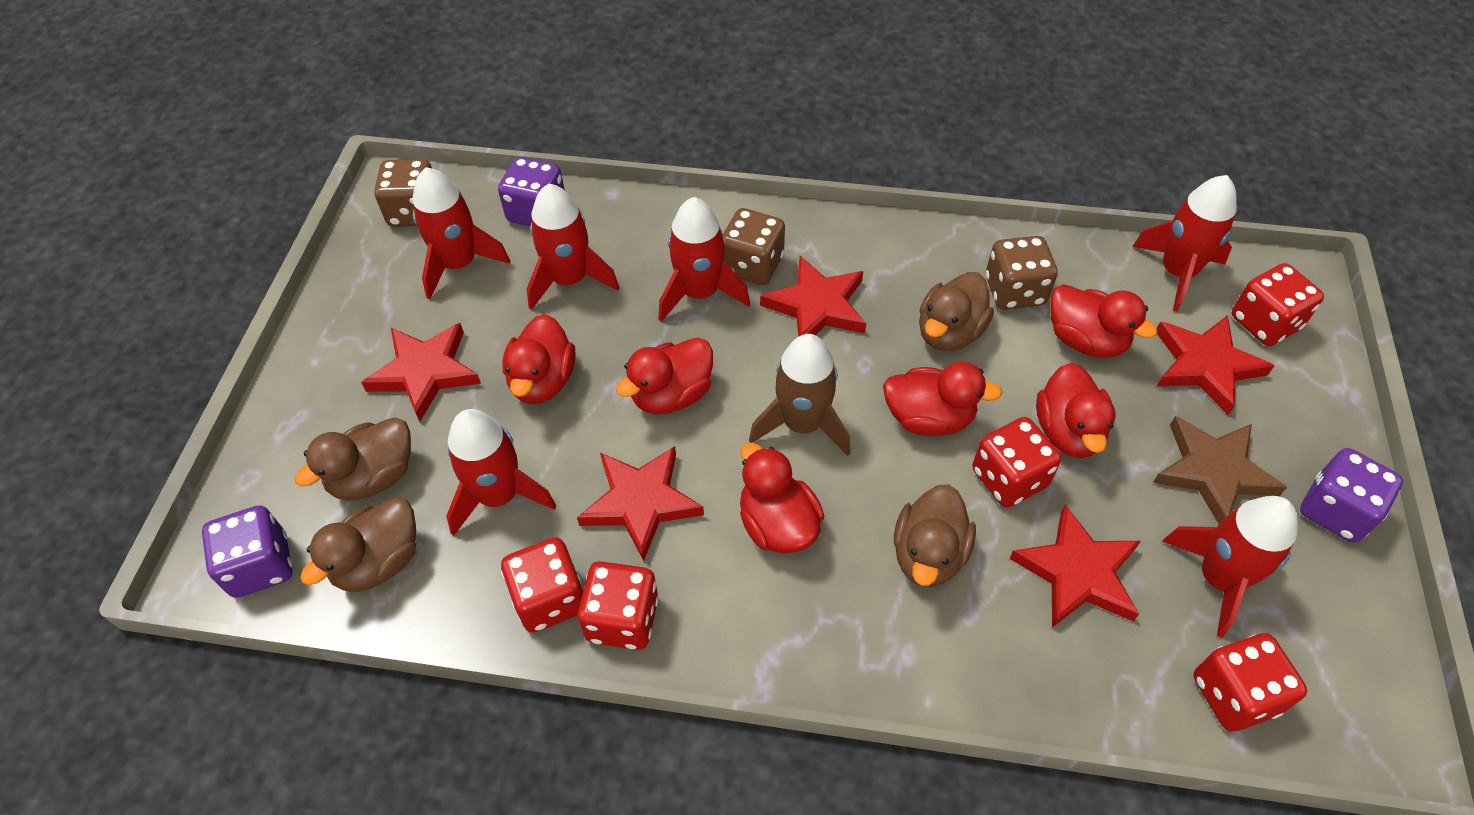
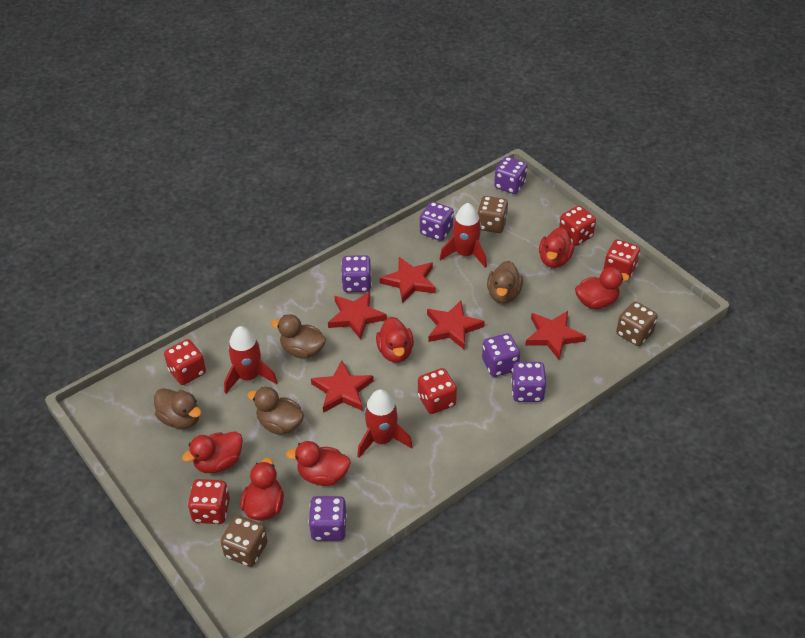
brown rocket: 1 -> 0
brown star: 1 -> 0
purple dice: 3 -> 6
red rocket: 6 -> 3

